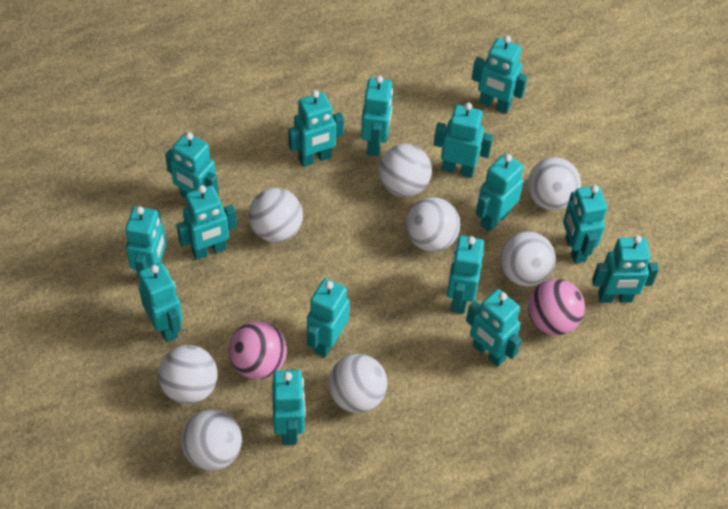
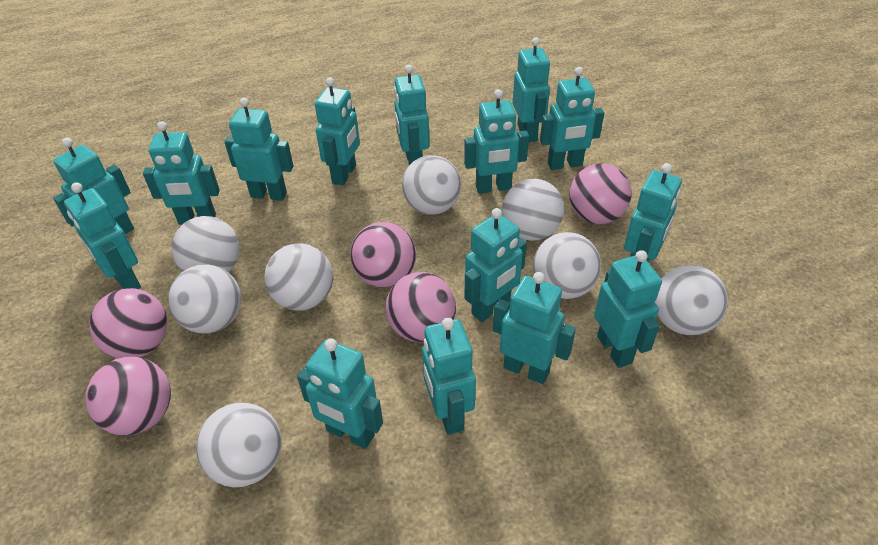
pink ball: 2 -> 5

